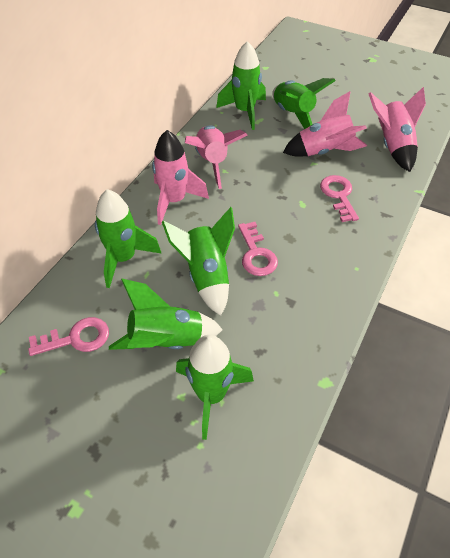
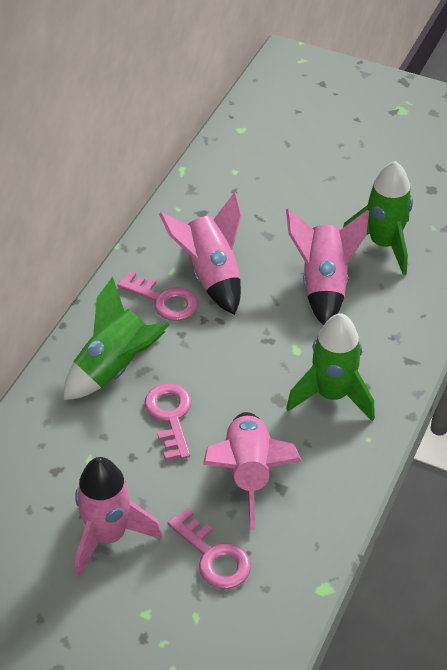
green rocket: 6 -> 3

